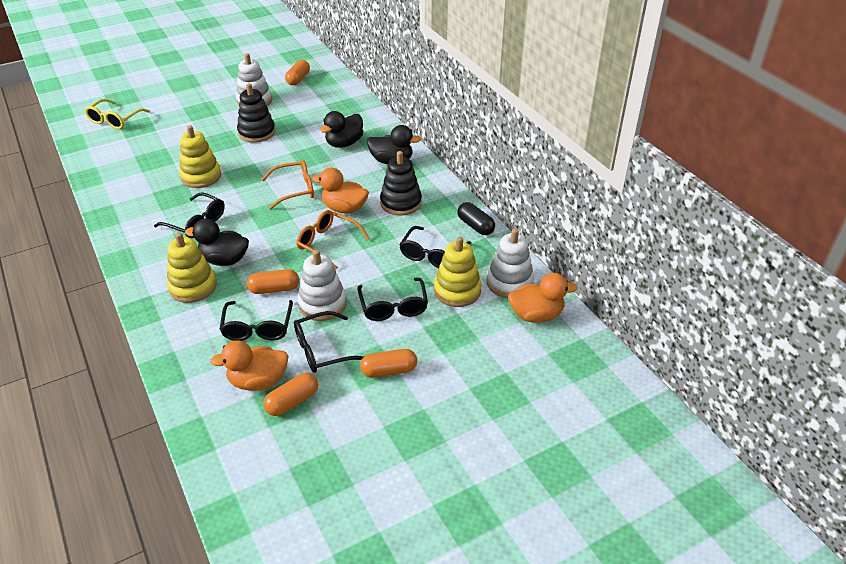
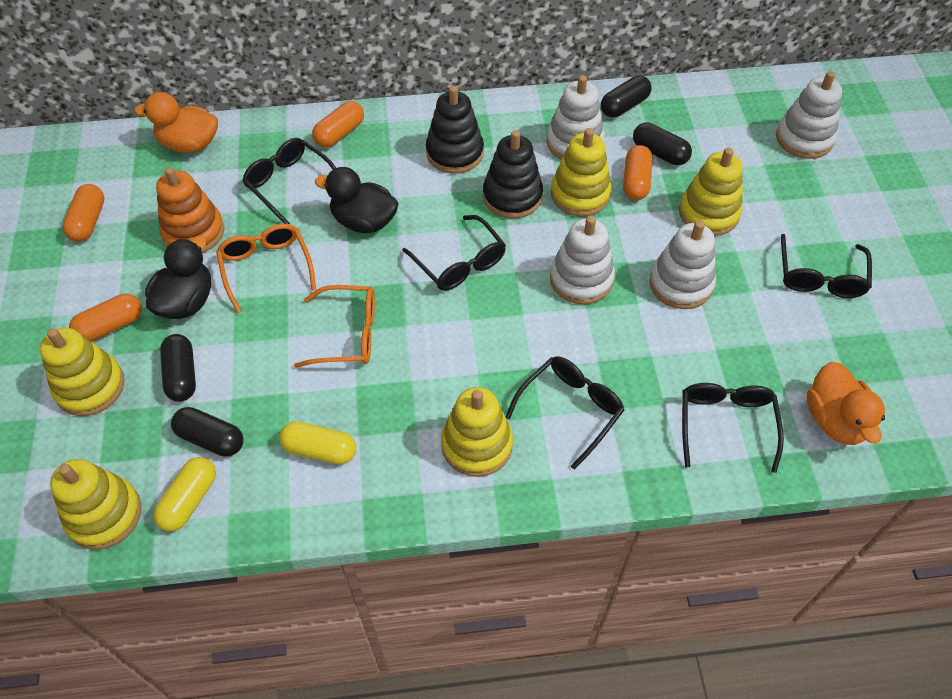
black capsule: 1 -> 4
black duck: 3 -> 2
orange duck: 3 -> 2
orange stacking toy: 0 -> 1
white stacking toy: 3 -> 4
yellow capsule: 0 -> 2
yellow glasses: 1 -> 0
yellow stacking toy: 3 -> 5

